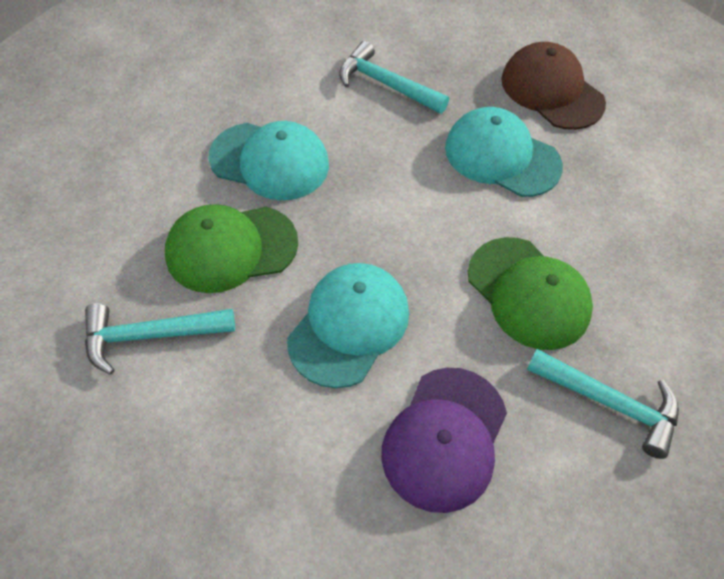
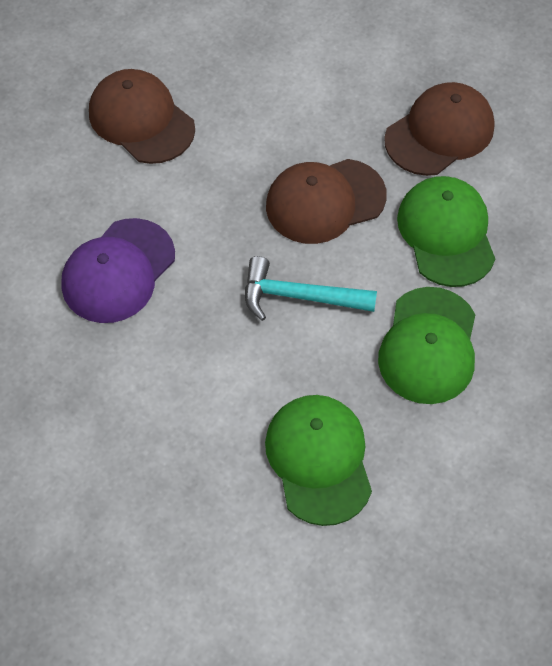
brown cap: 1 -> 3
green cap: 2 -> 3
turquoise cap: 3 -> 0
turquoise hammer: 3 -> 1

